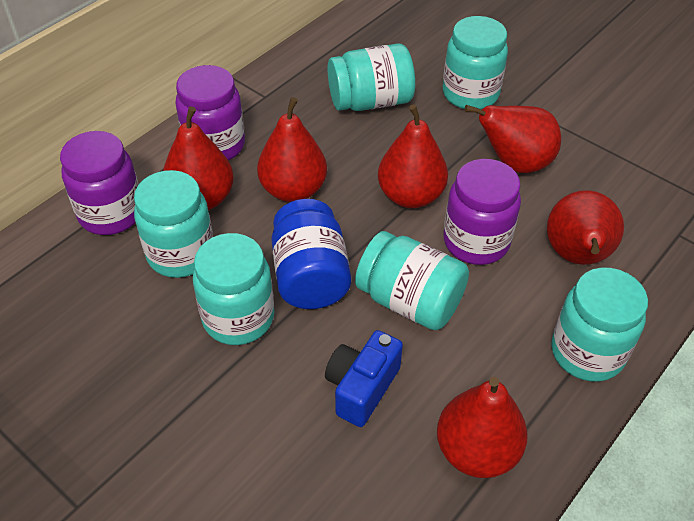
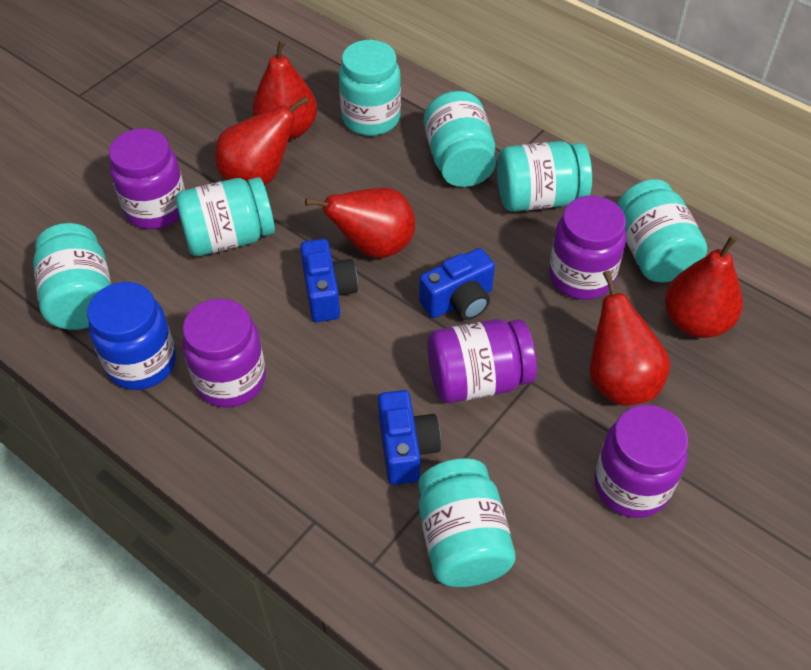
blue camera: 1 -> 3
purple jar: 3 -> 5
red pear: 6 -> 5
turquoise jar: 6 -> 7

